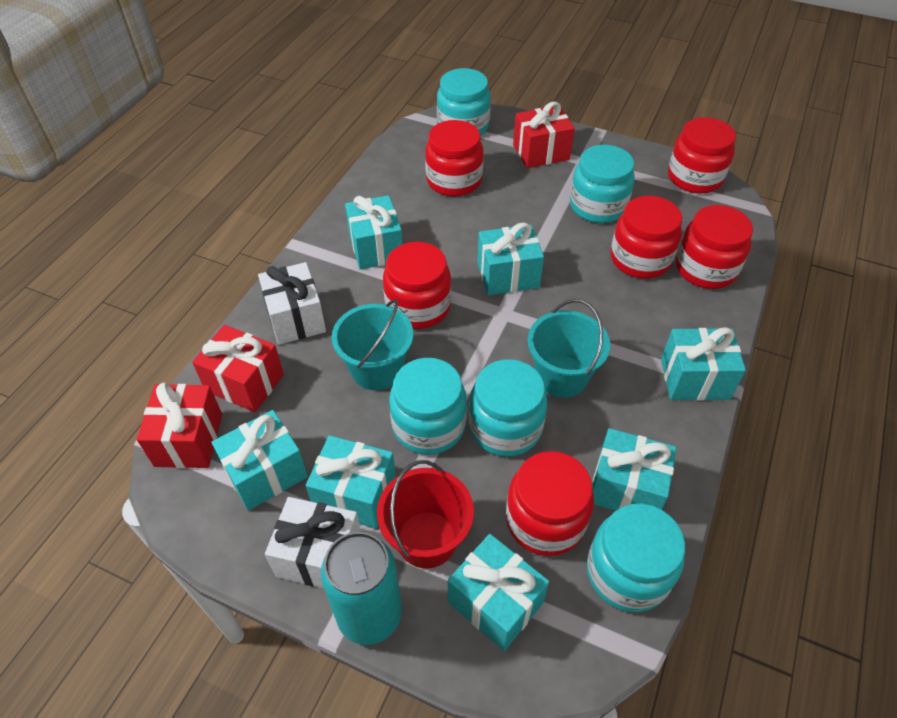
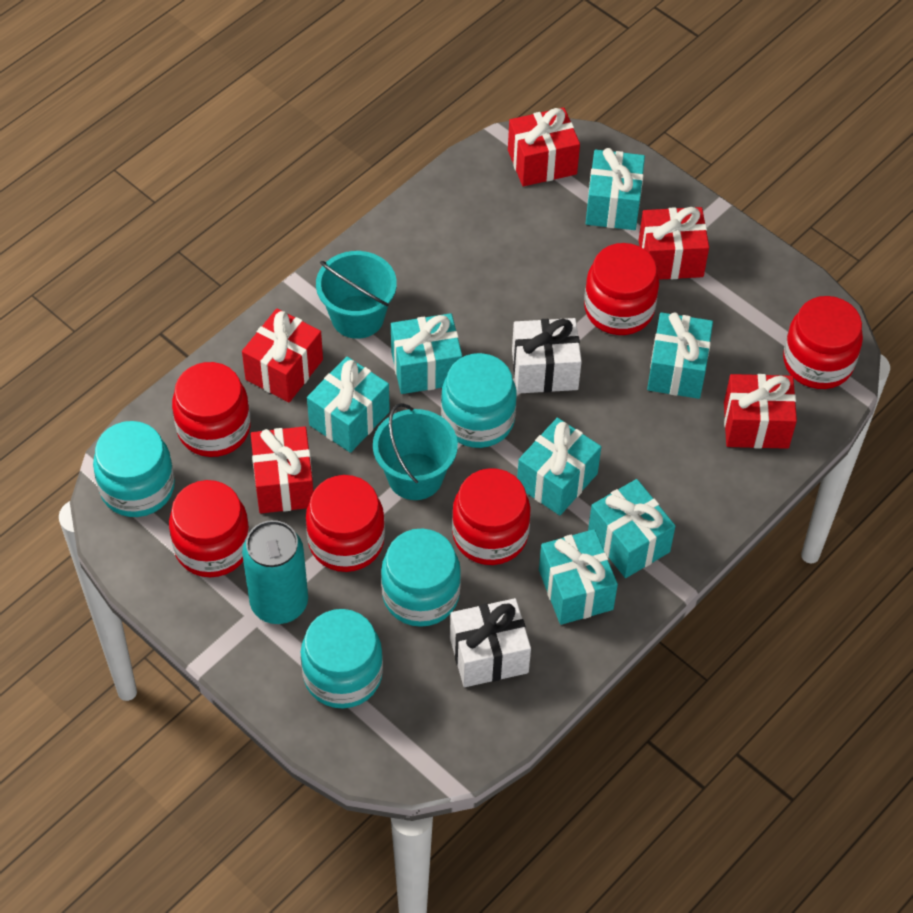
red bucket: 1 -> 0
red gift: 3 -> 5
turquoise jar: 5 -> 4

